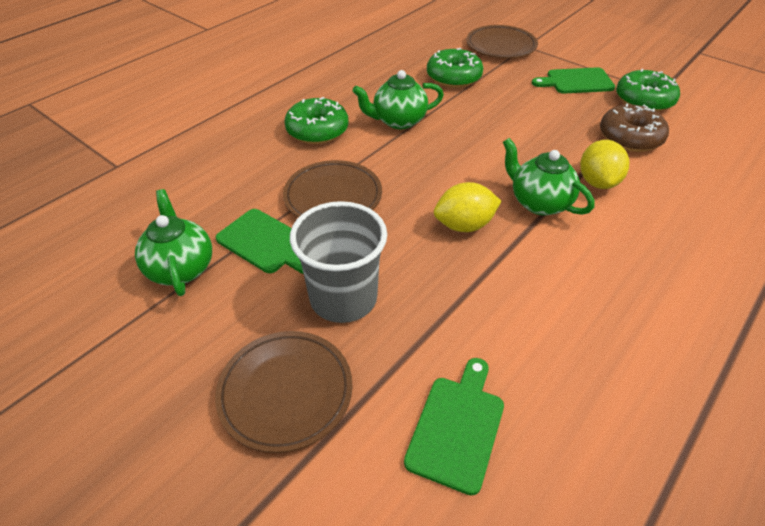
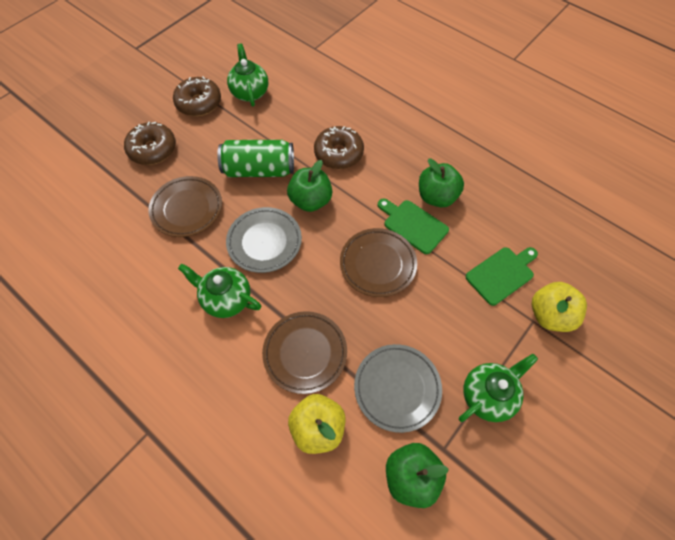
brown donut: 1 -> 3
green apple: 0 -> 3
green can: 0 -> 1
green cutting board: 3 -> 2
green donut: 3 -> 0
grey cup: 1 -> 0
grey plate: 0 -> 2
yellow apple: 0 -> 2
yellow lemon: 2 -> 0

